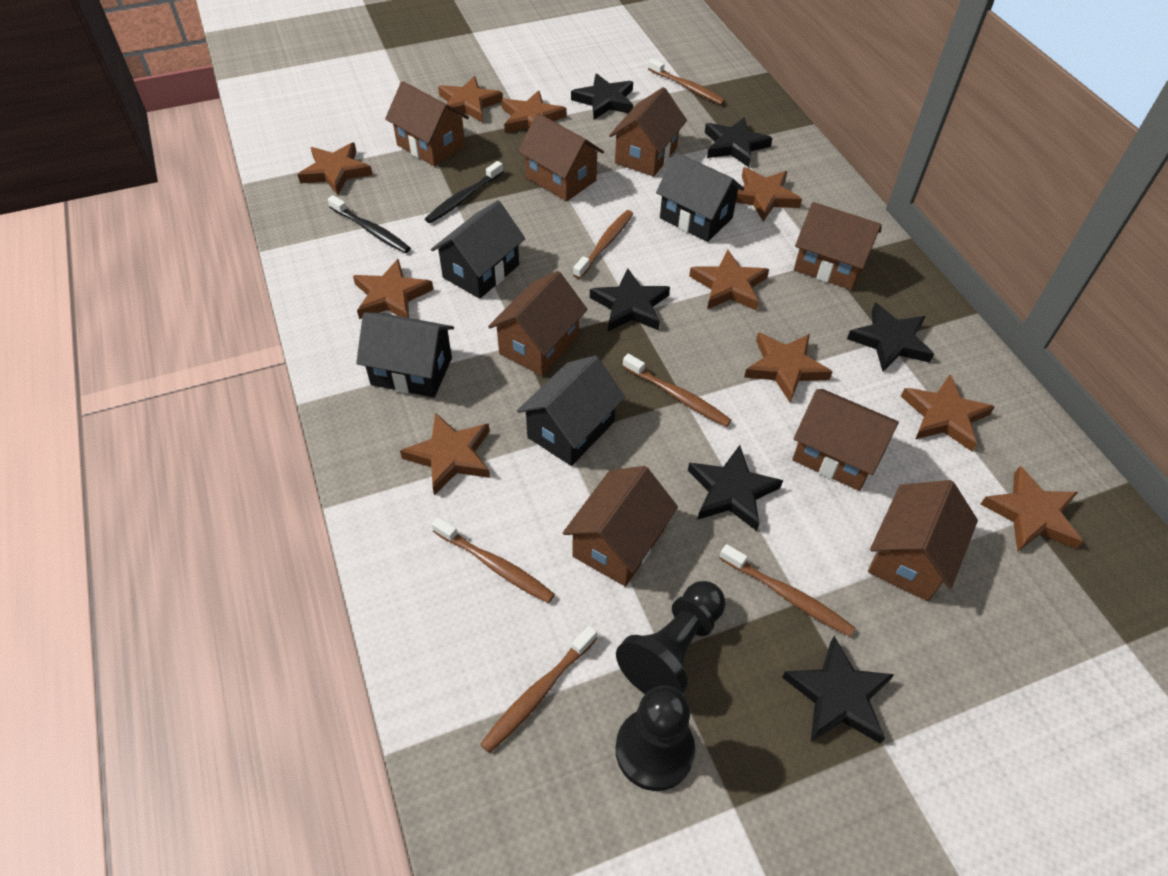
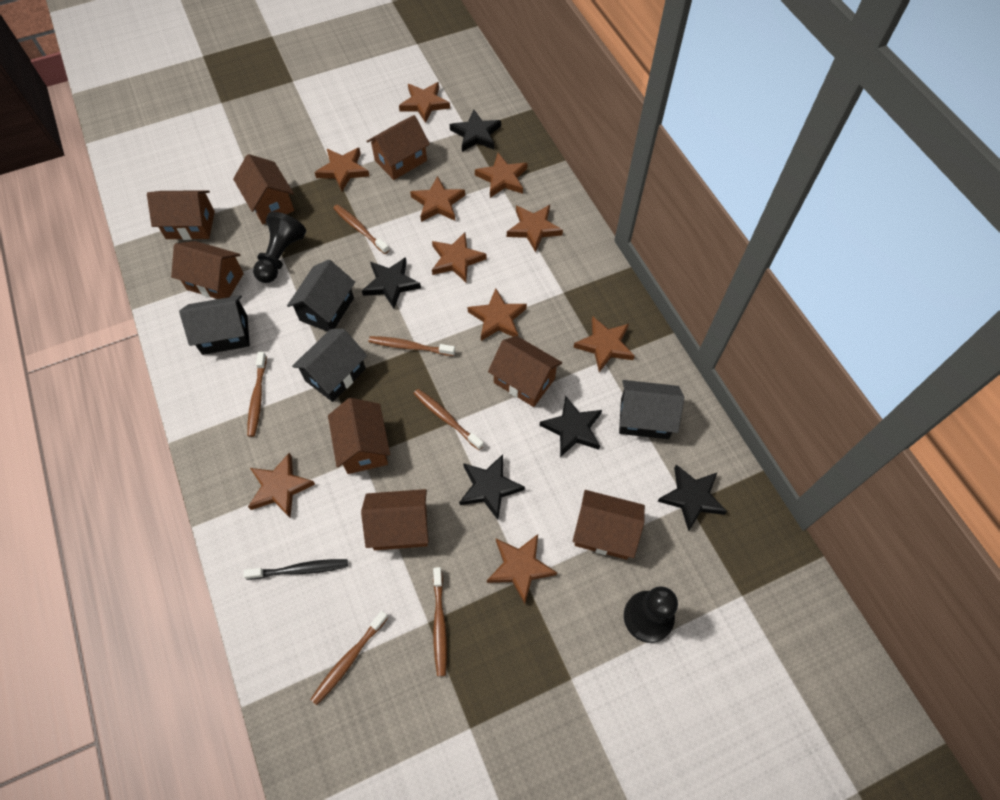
black star: 6 -> 5
black toothbrush: 2 -> 1

